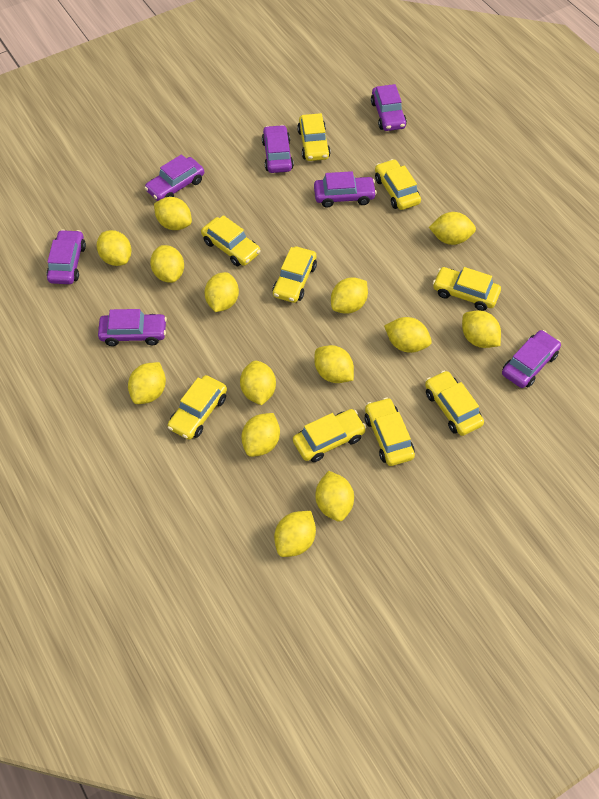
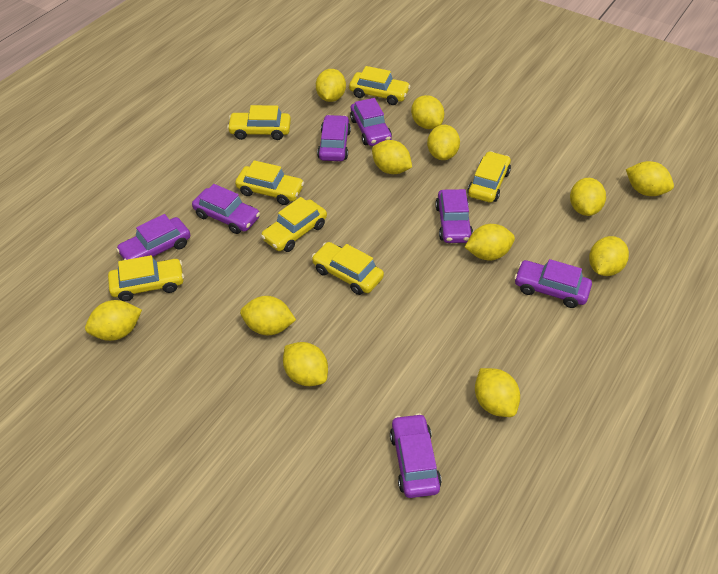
yellow car: 9 -> 7
yellow lemon: 14 -> 12

